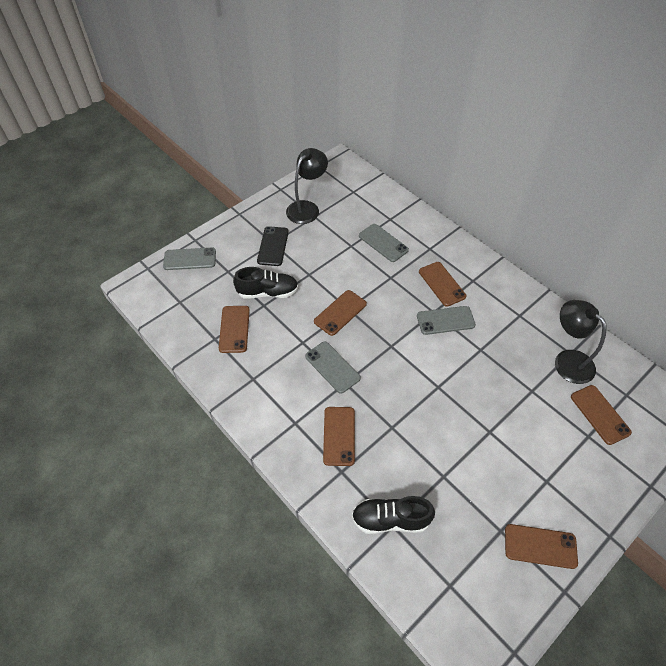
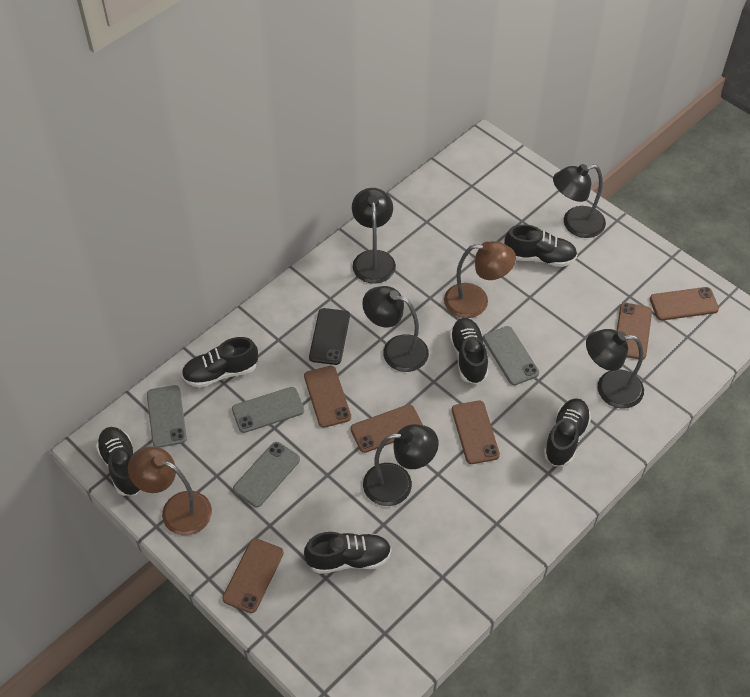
black lamp: 2 -> 5
black shoe: 2 -> 6
brown lamp: 0 -> 2

